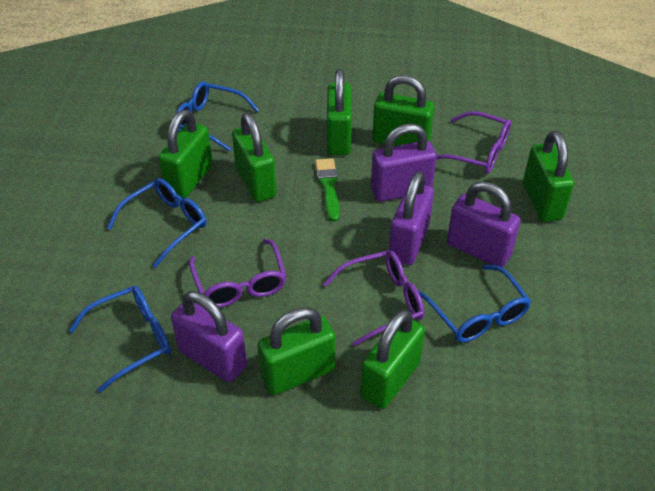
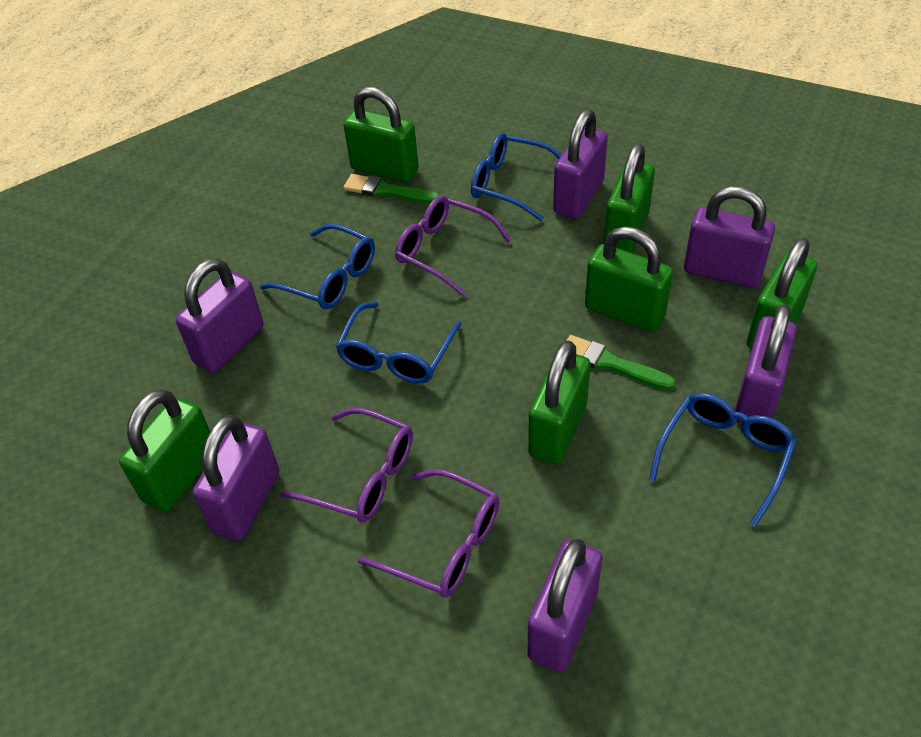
green brush: 1 -> 2
green padlock: 7 -> 6
purple padlock: 4 -> 6

